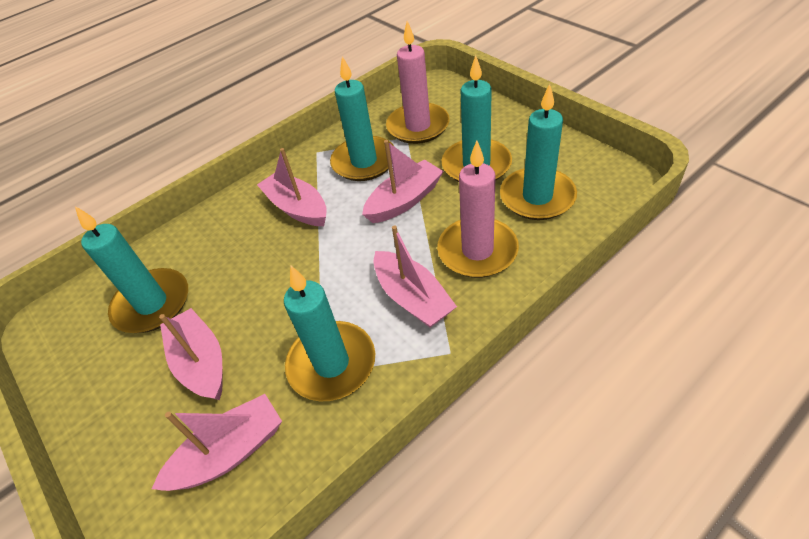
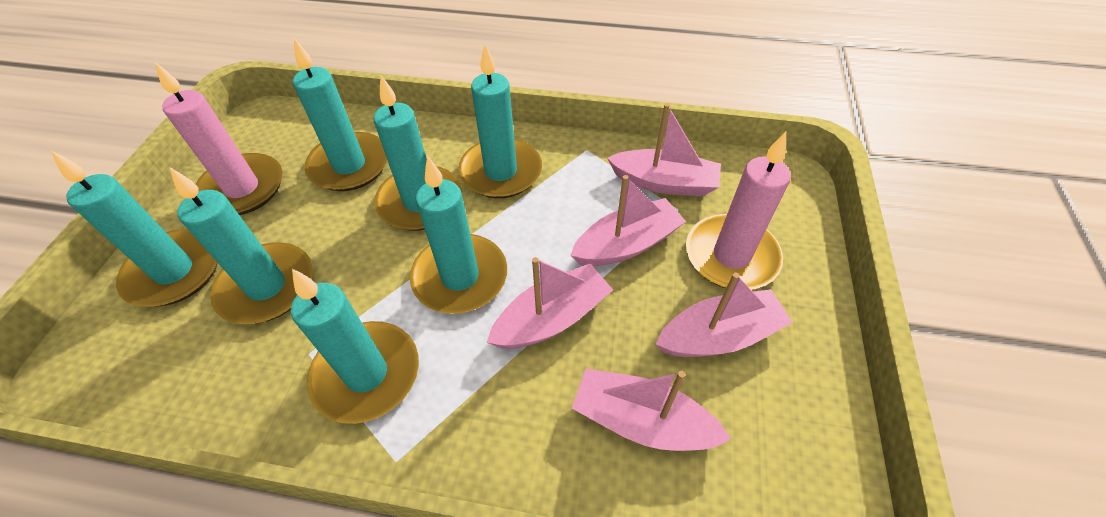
turquoise candle: 5 -> 7

